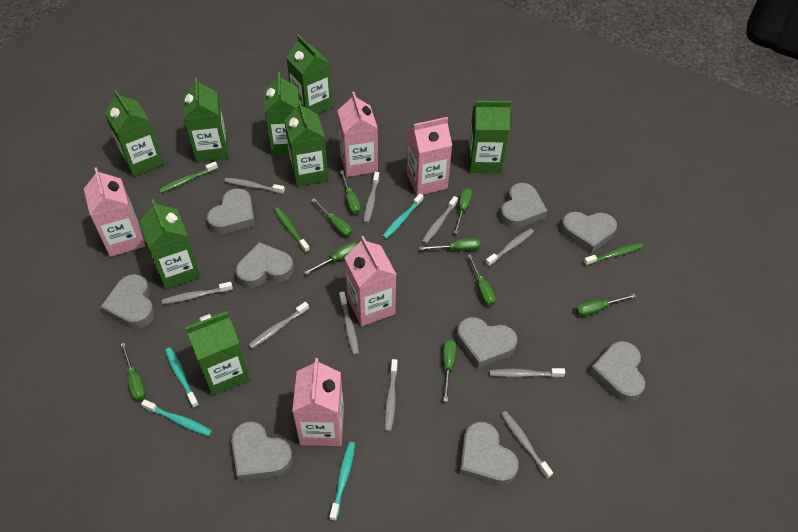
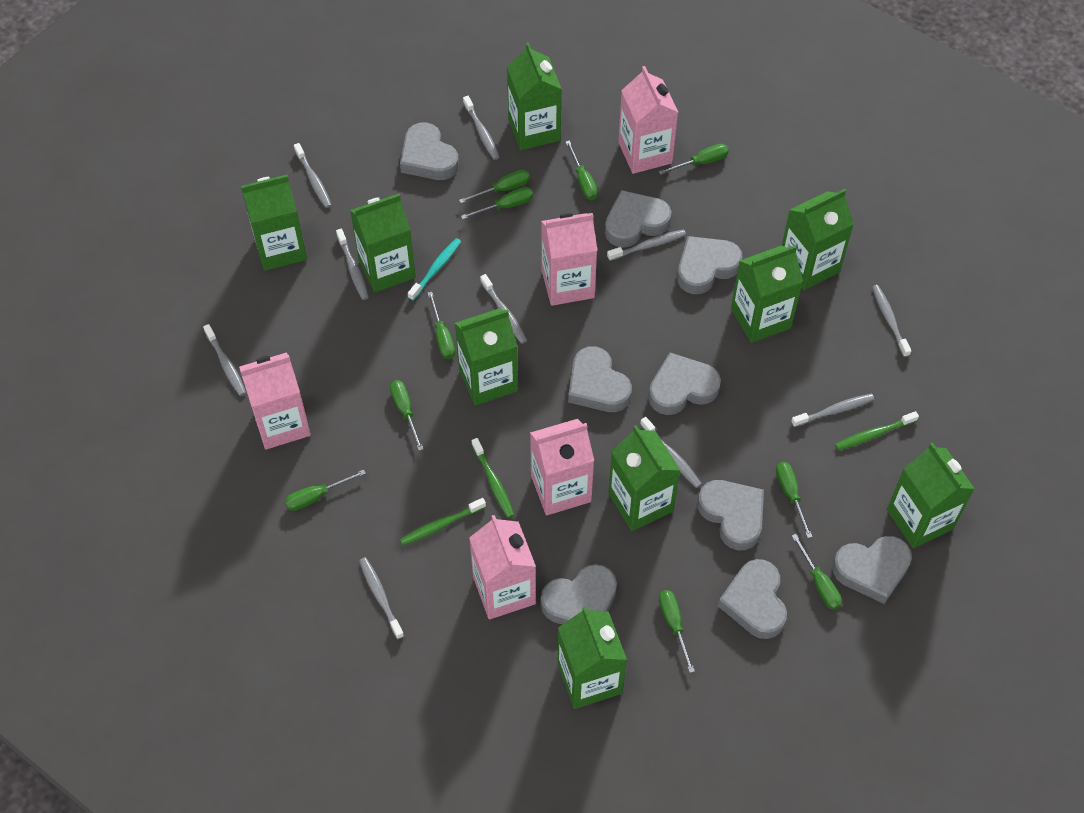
green carton: 8 -> 9
green screwdriver: 9 -> 10
turquoise toothbrush: 4 -> 1

